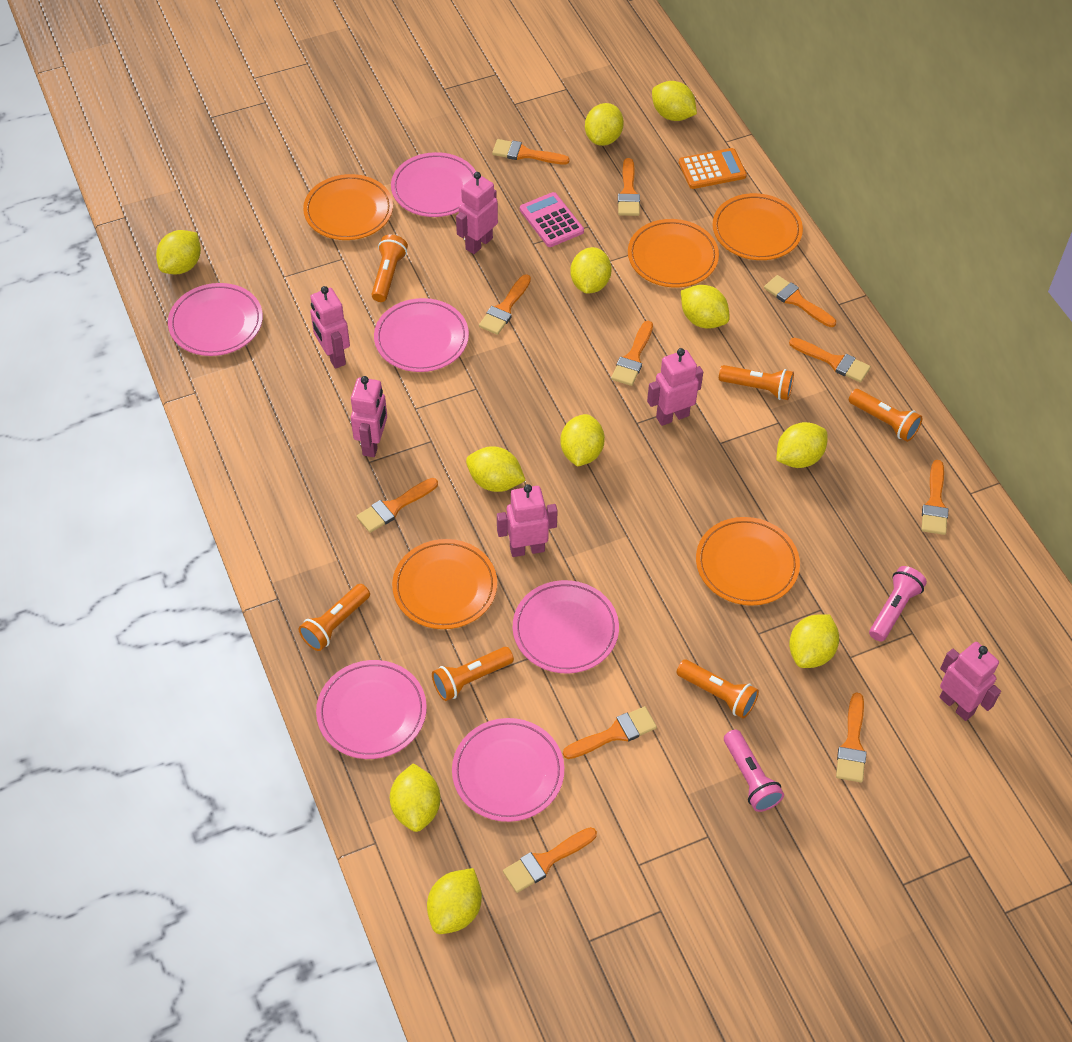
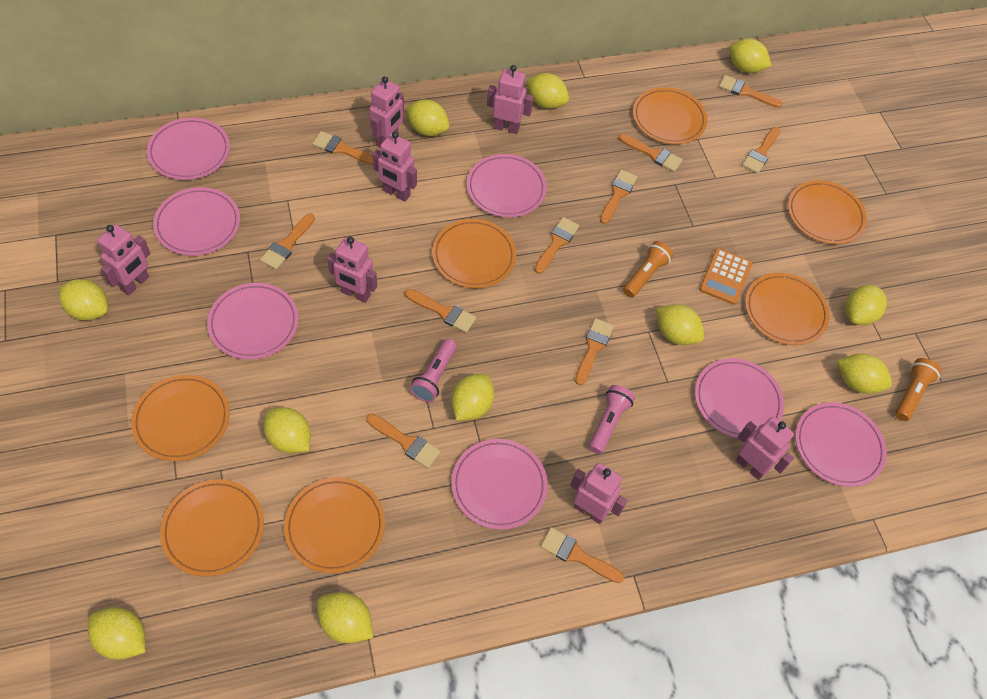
orange flashlight: 6 -> 2
orange plate: 5 -> 7
pink calculator: 1 -> 0
pink plate: 6 -> 7
pink robot: 6 -> 7

